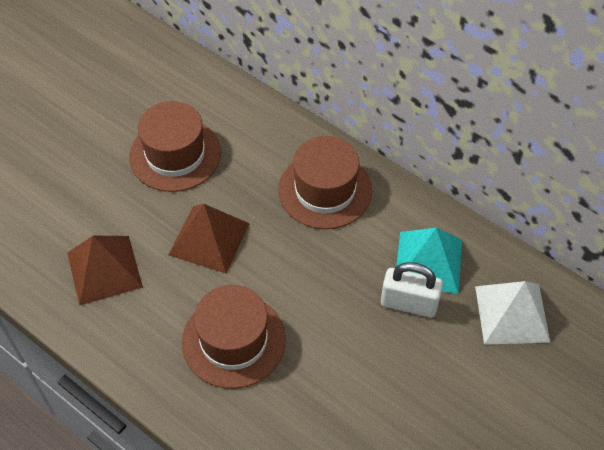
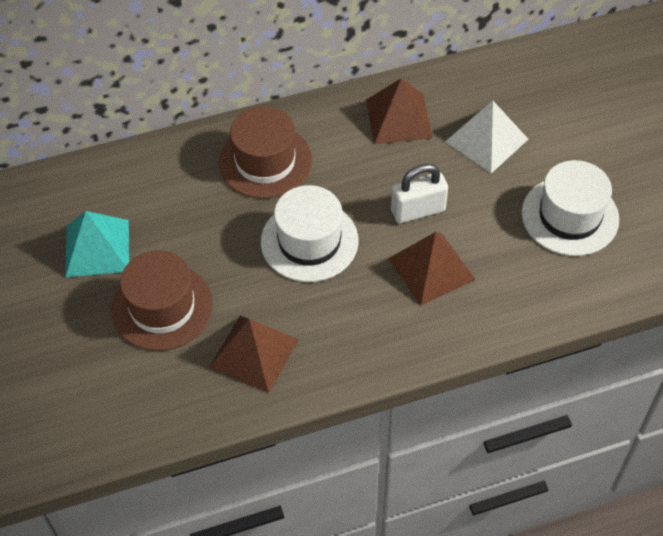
brown hat: 3 -> 2
brown pyramid: 2 -> 3
white hat: 0 -> 2

